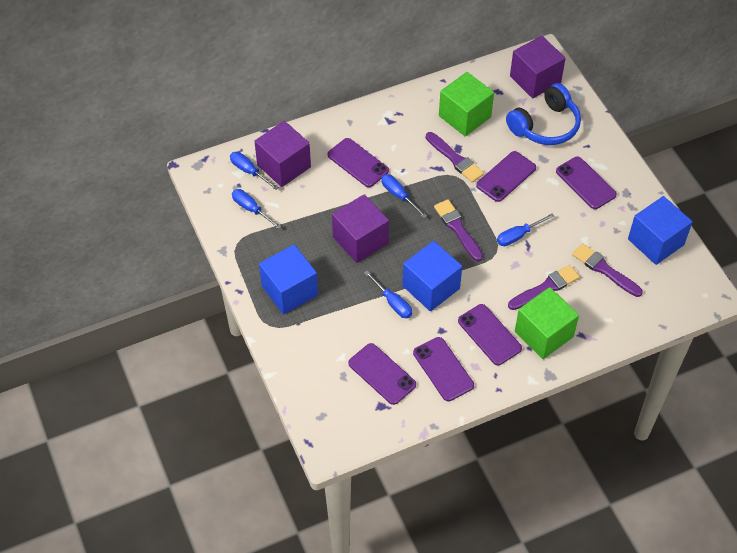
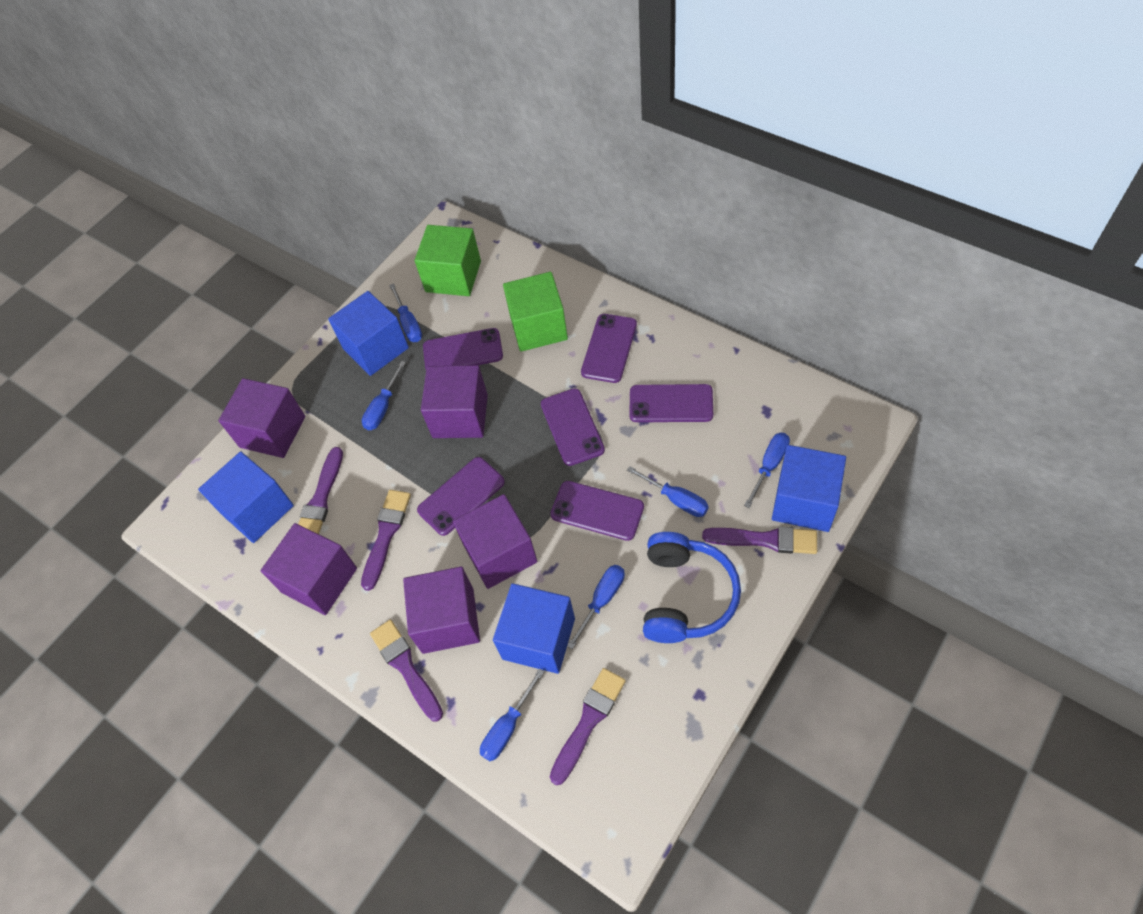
blue cube: 3 -> 4
blue screwdriver: 5 -> 6
purple brush: 4 -> 5
purple cube: 3 -> 5

